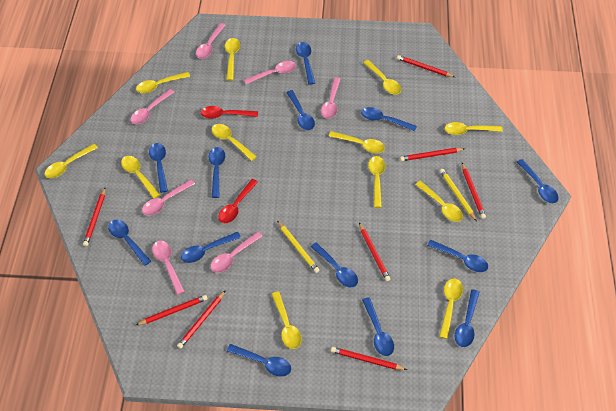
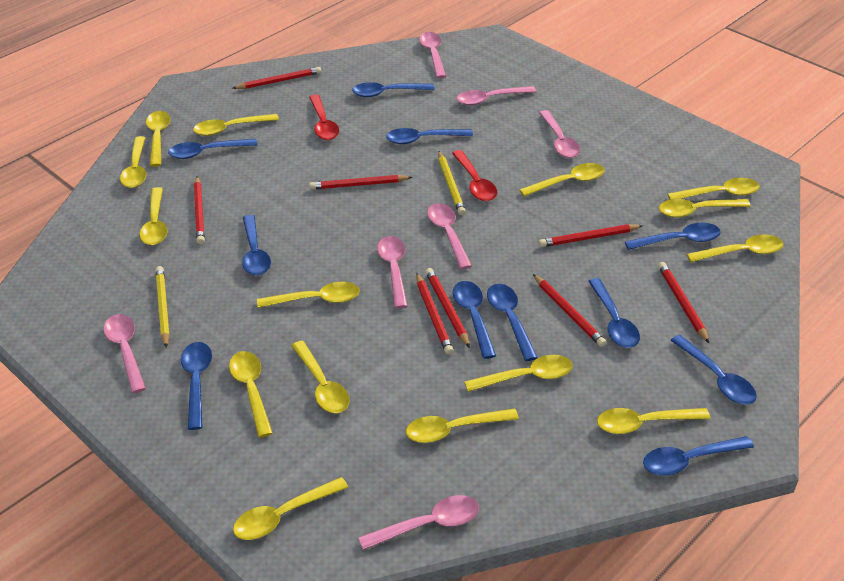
blue spoon: 13 -> 11
yellow spoon: 12 -> 15

